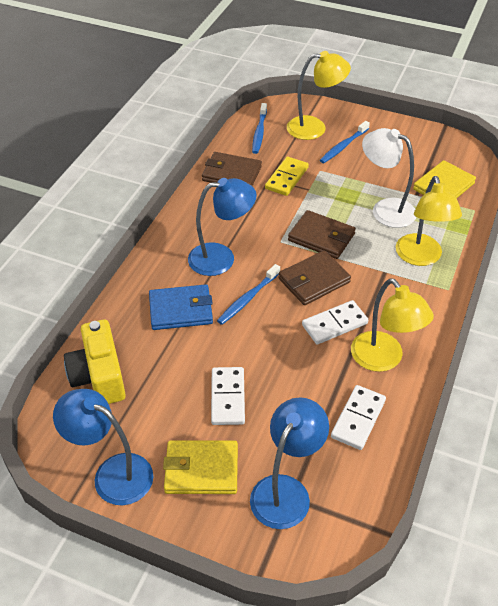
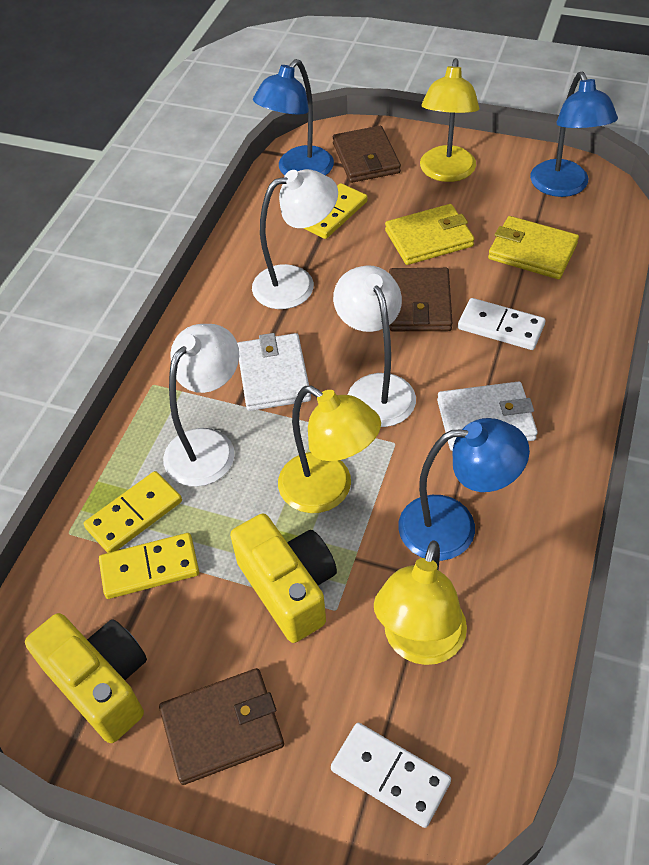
blue toothbrush: 3 -> 0
blue wallet: 1 -> 0
white domino: 3 -> 2
white lamp: 1 -> 3
white wallet: 0 -> 2
yellow camera: 1 -> 2
yellow domino: 1 -> 3

